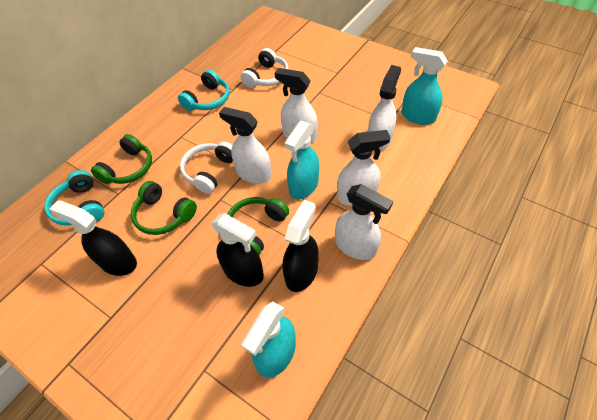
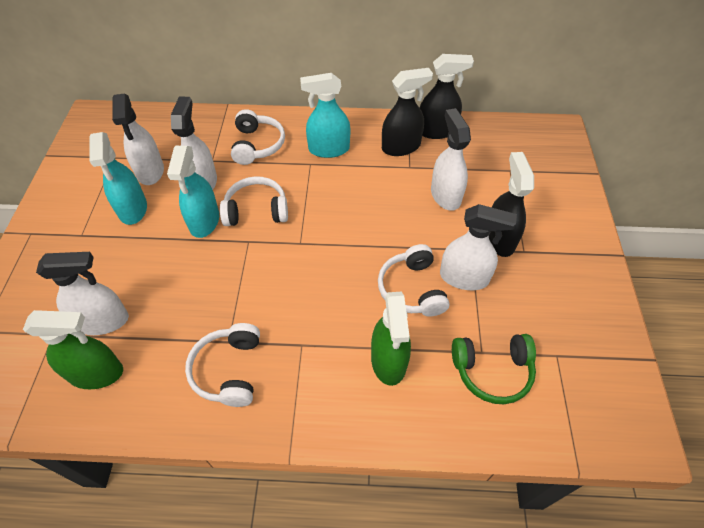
green headphones: 3 -> 1
green spray bottle: 0 -> 2
turquoise headphones: 2 -> 0
white headphones: 2 -> 4

